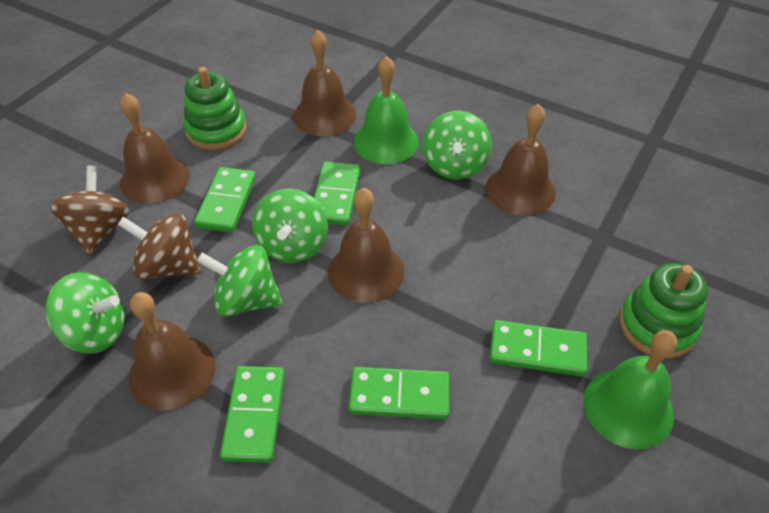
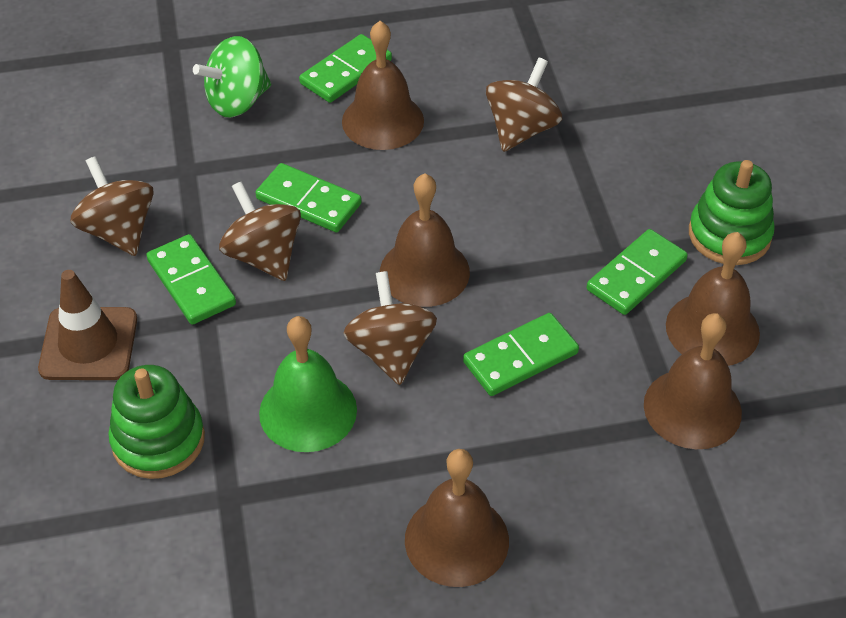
brown spinning top: 2 -> 4
brown traffic cone: 0 -> 1
green bell: 2 -> 1
green spinning top: 4 -> 1

